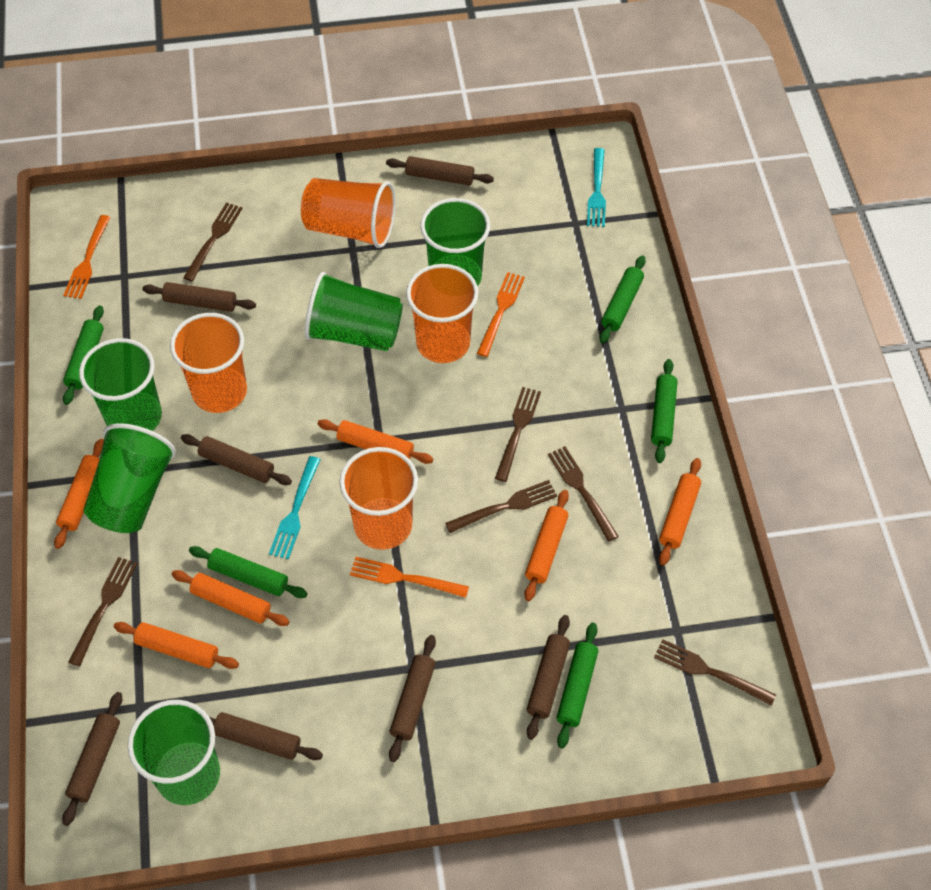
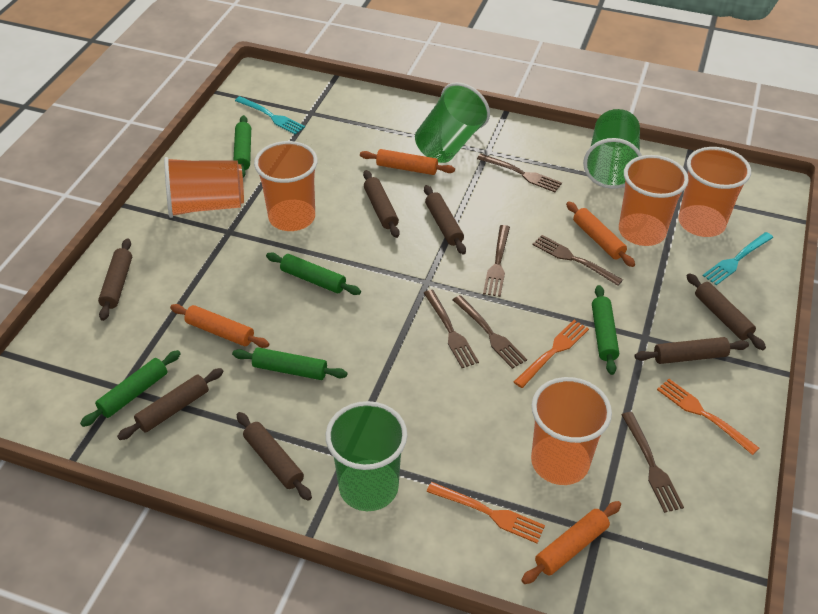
green cup: 5 -> 3
orange cup: 4 -> 5
orange rolling pin: 6 -> 4

